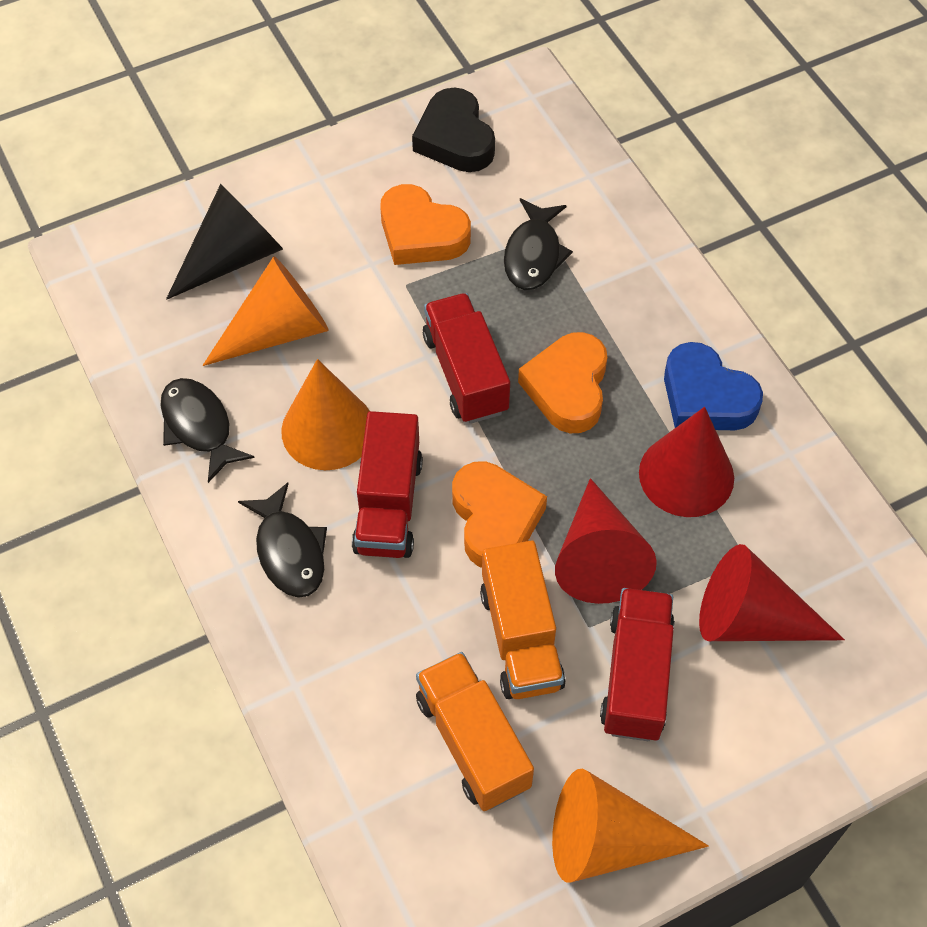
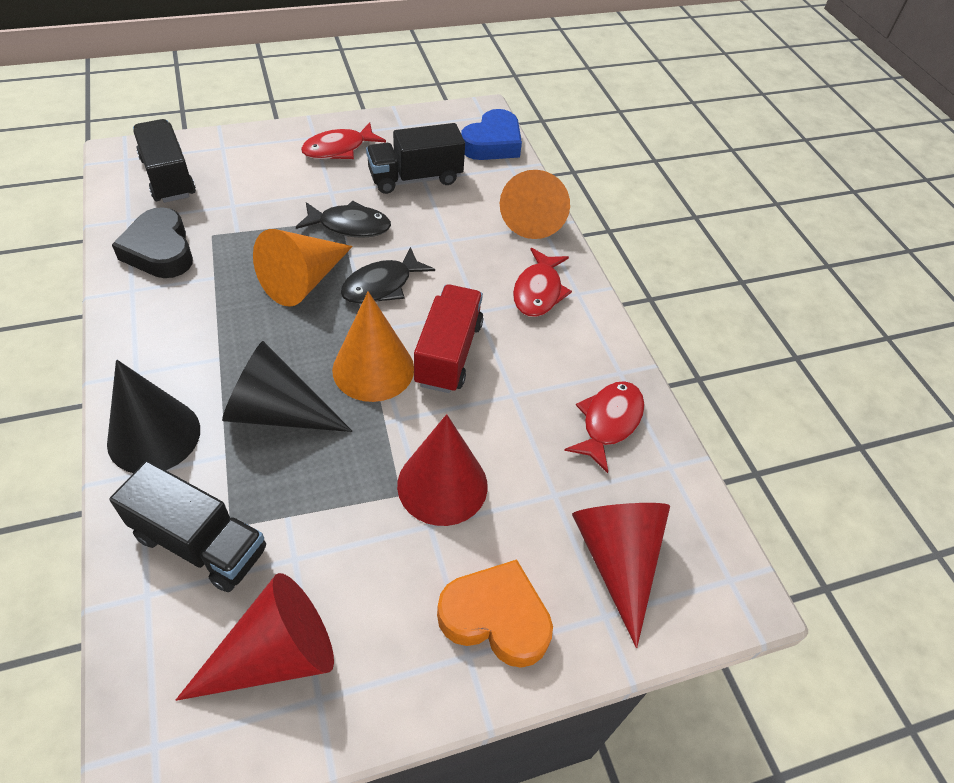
black cone: 1 -> 2
black fish: 3 -> 2
black truck: 0 -> 3
orange heart: 3 -> 1
orange truck: 2 -> 0
red fish: 0 -> 3
red truck: 3 -> 1

